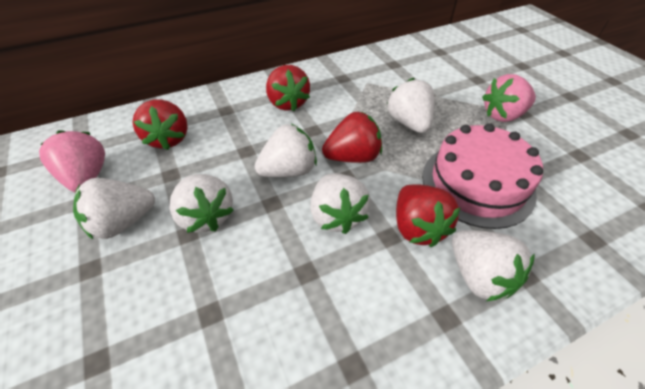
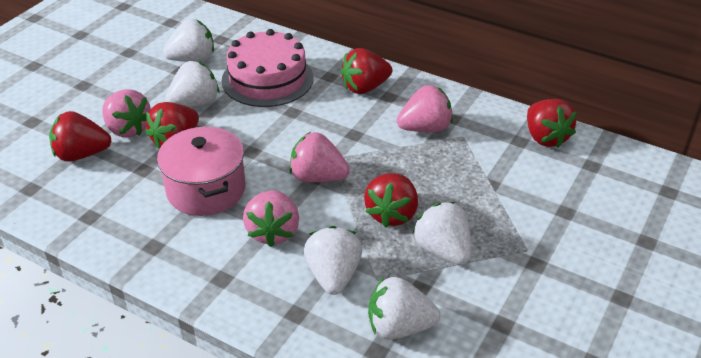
pink pot: 0 -> 1
pink strawberry: 2 -> 4
red strawberry: 4 -> 5
white strawberry: 6 -> 5

